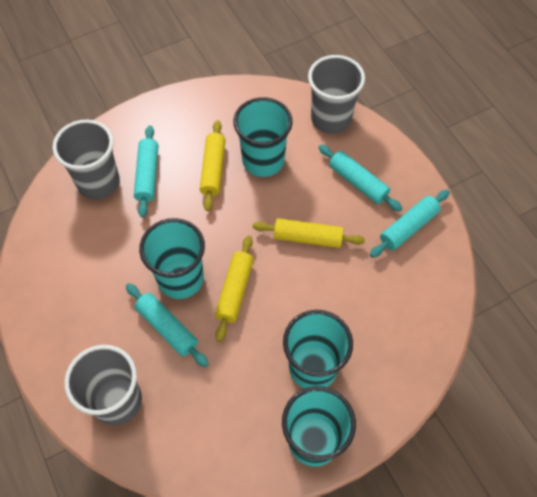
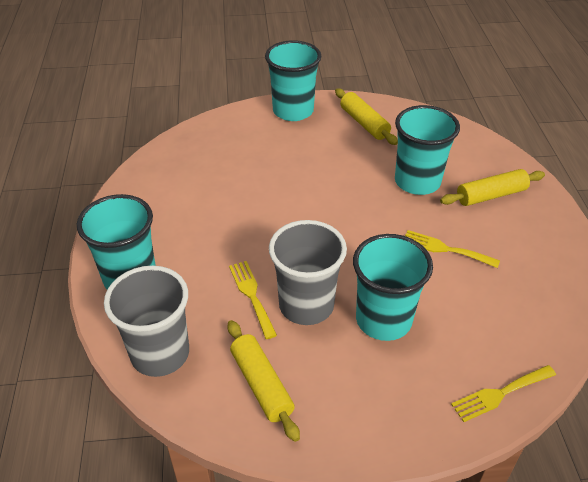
grey cup: 3 -> 2
turquoise rolling pin: 4 -> 0
yellow fork: 0 -> 3

